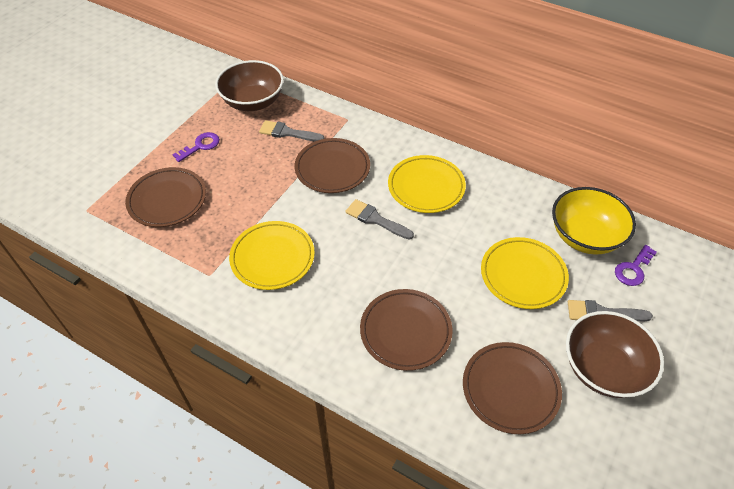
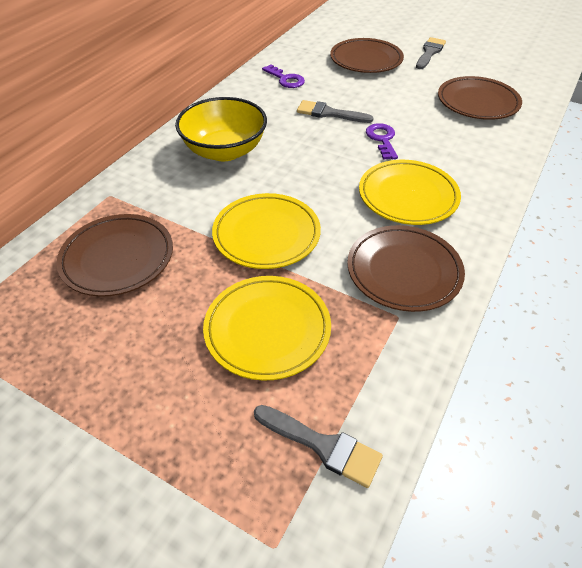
brown bowl: 2 -> 0

